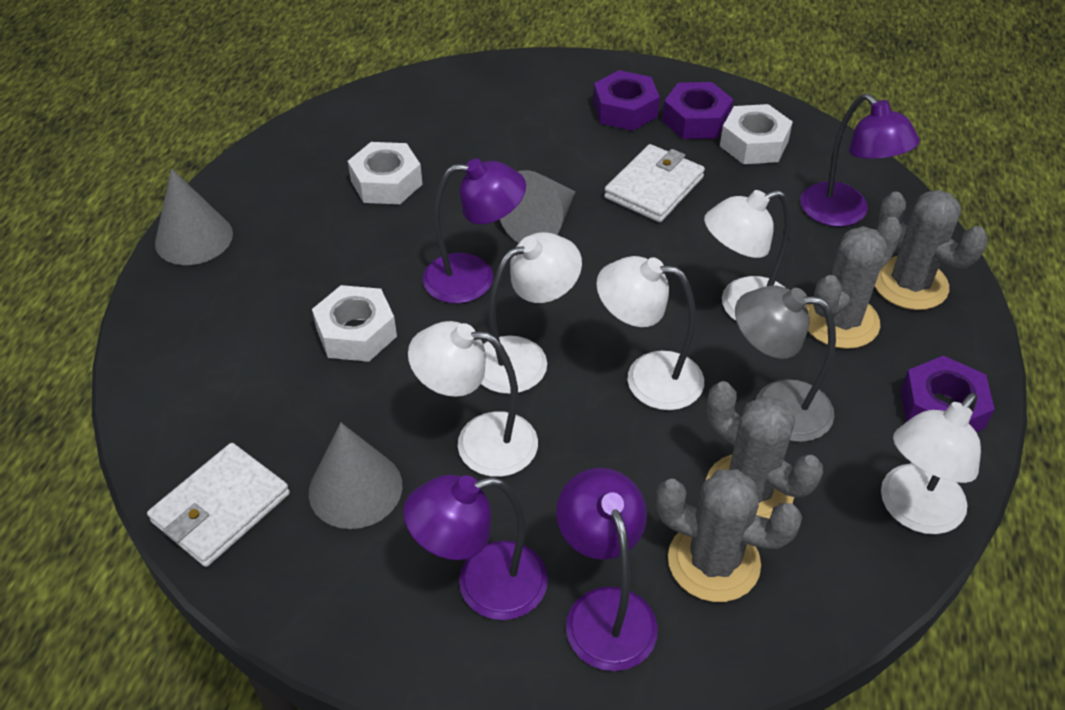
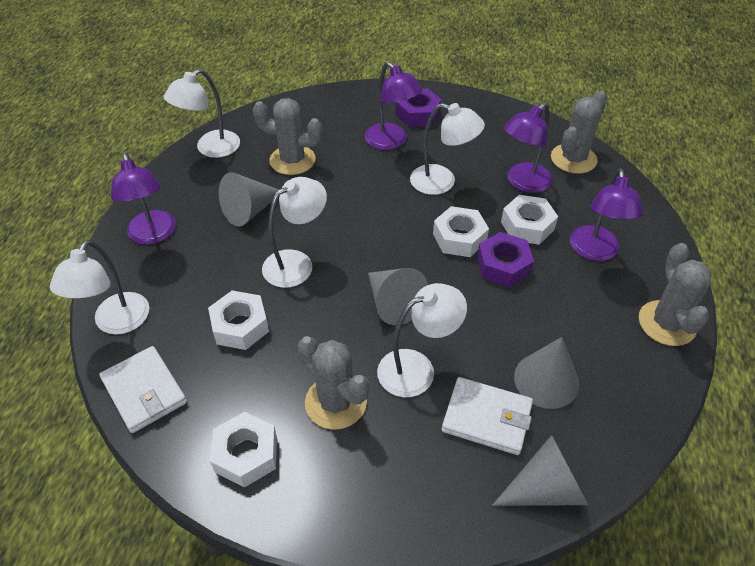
grey cone: 3 -> 4
grey lamp: 1 -> 0
purple nut: 3 -> 2
white nut: 3 -> 4

